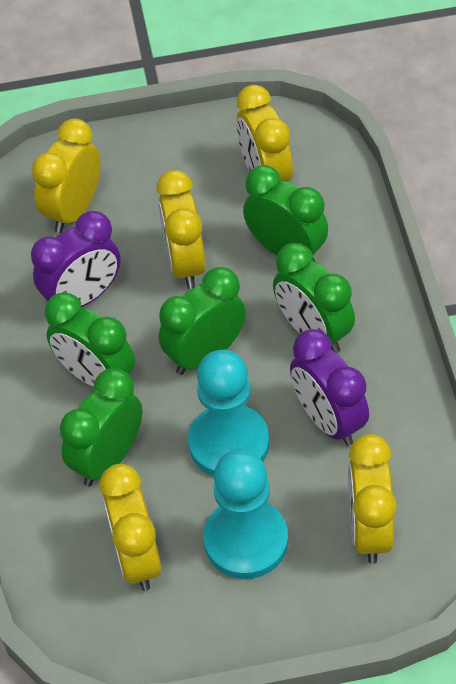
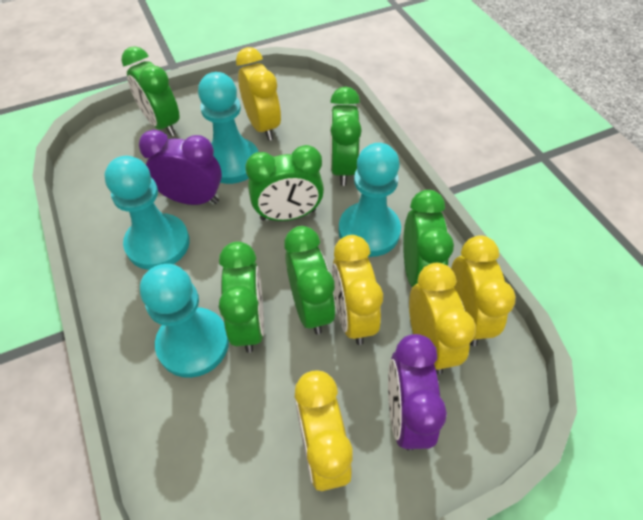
green clock: 5 -> 6
turquoise pawn: 2 -> 4

